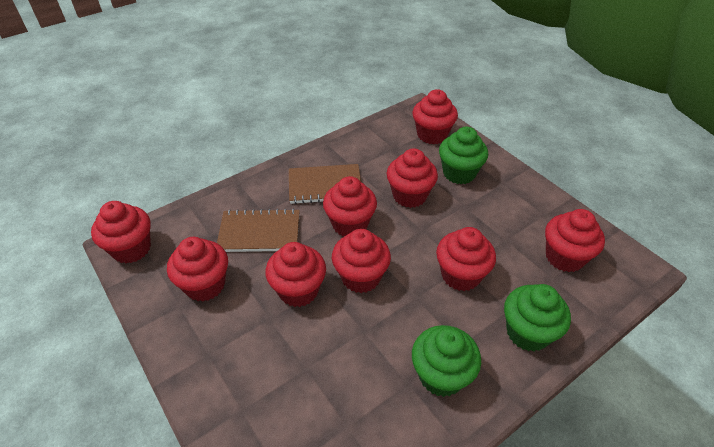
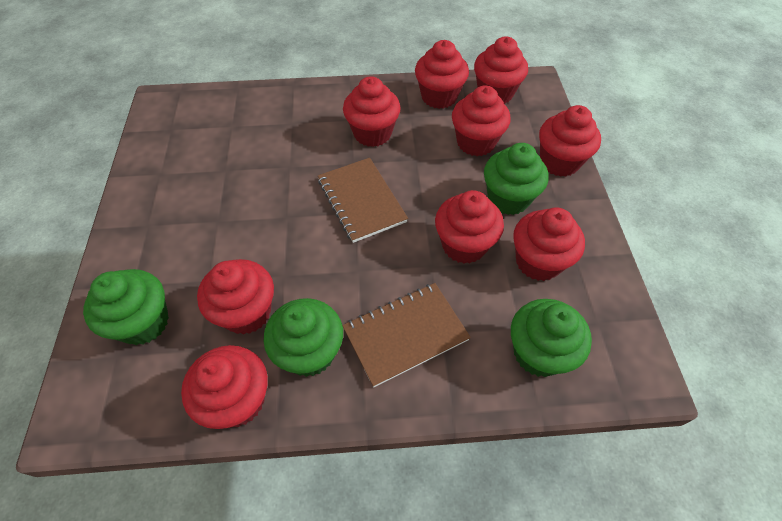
green cupcake: 3 -> 4

